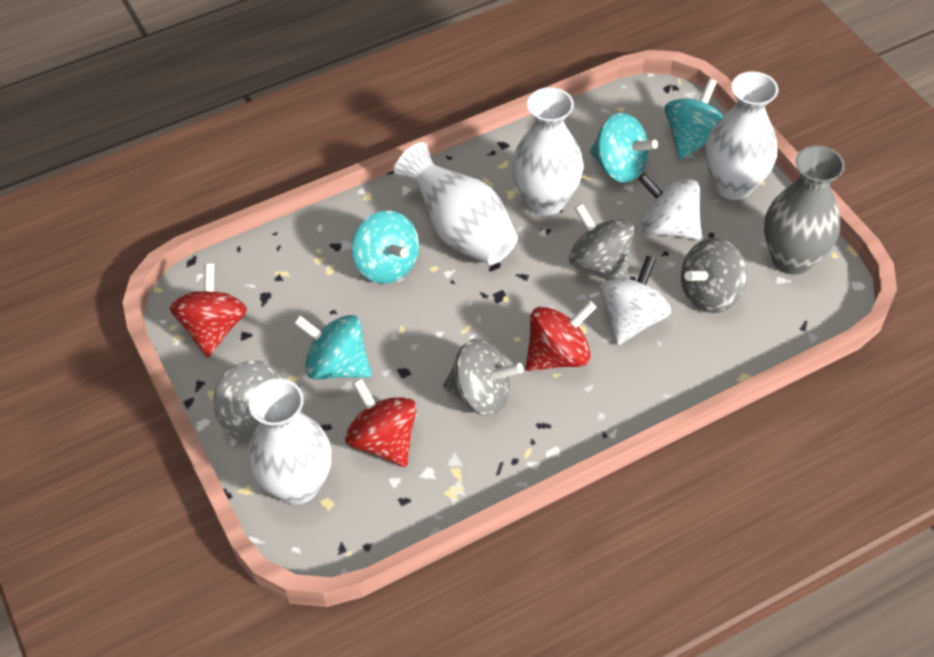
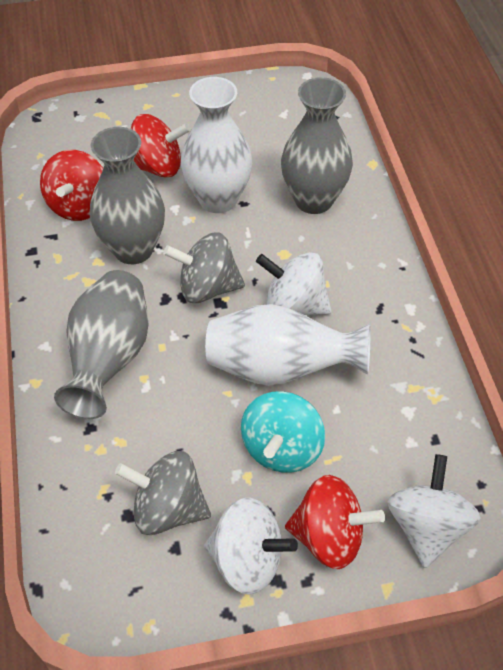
grey spinning top: 4 -> 2
grey vase: 1 -> 3
turquoise spinning top: 4 -> 1
white spinning top: 2 -> 3
white vase: 4 -> 2

